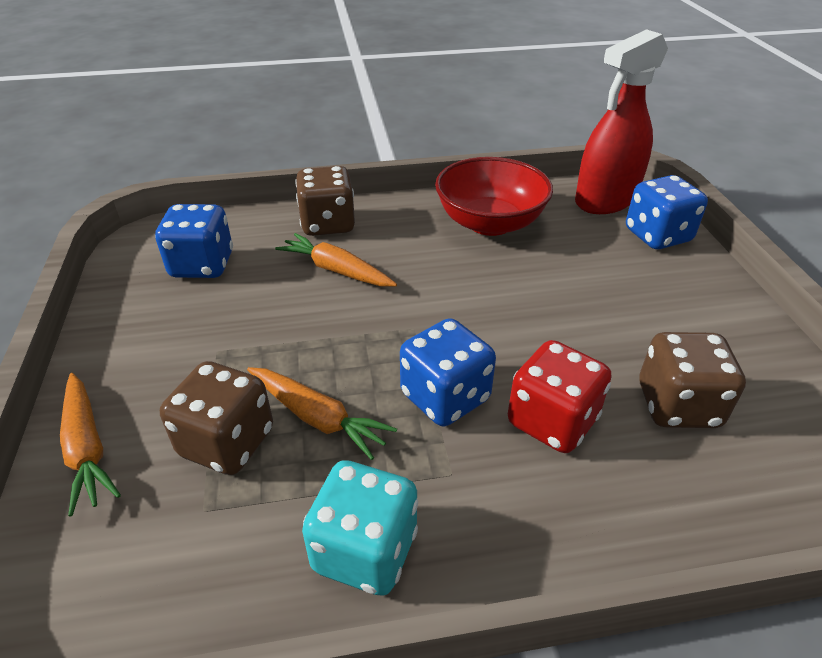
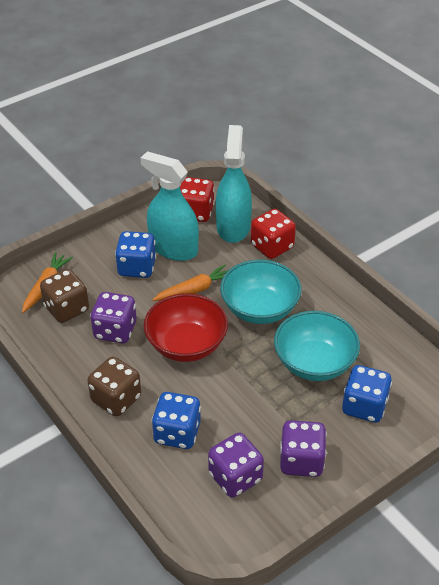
brown dice: 3 -> 2
orange carrot: 3 -> 2
purple dice: 0 -> 3
red dice: 1 -> 2
red spray bottle: 1 -> 0
turquoise bowl: 0 -> 2
turquoise dice: 1 -> 0
turquoise spray bottle: 0 -> 2

